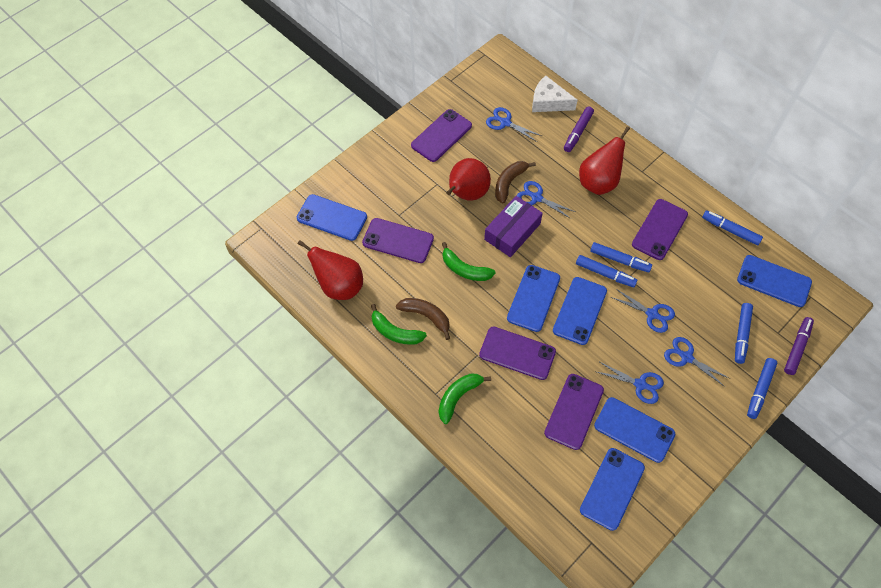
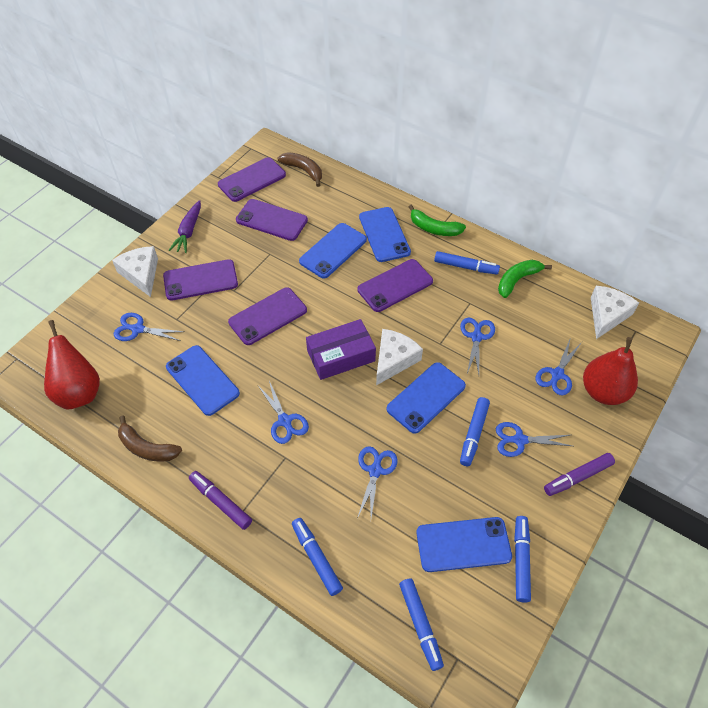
blue phone: 6 -> 5
blue scissors: 5 -> 6
green banana: 3 -> 2
purple carrot: 0 -> 1
red pear: 3 -> 2
white cheese: 1 -> 3

